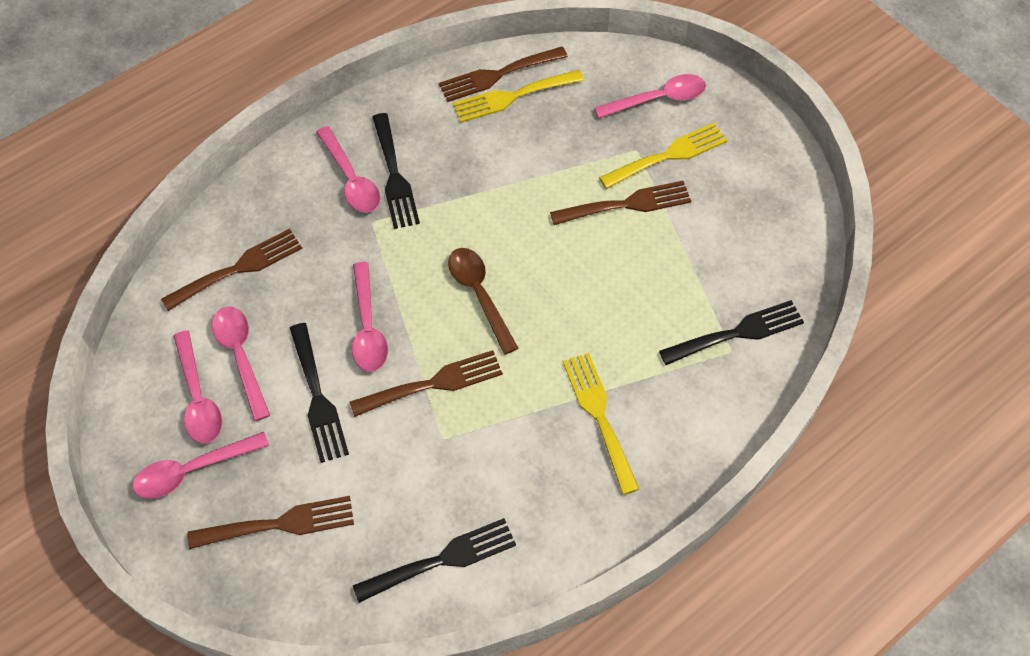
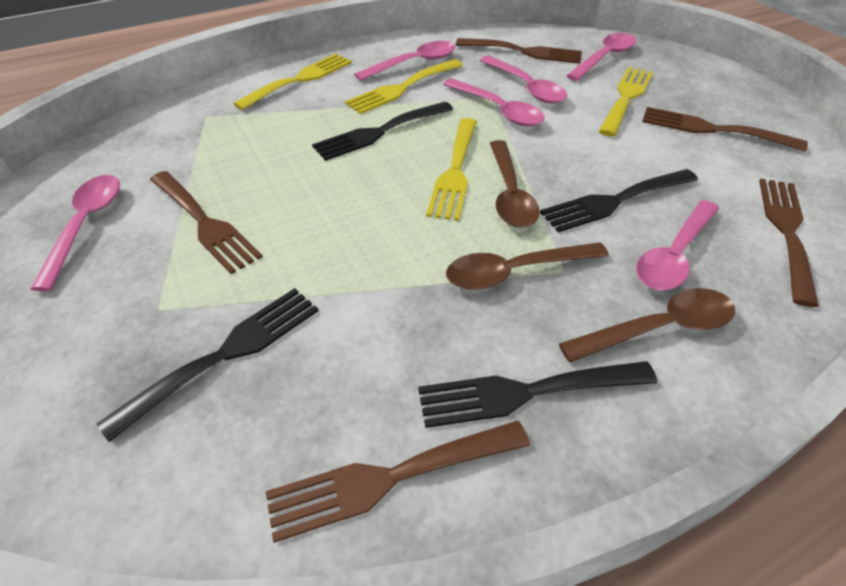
brown spoon: 1 -> 3
yellow fork: 3 -> 4

